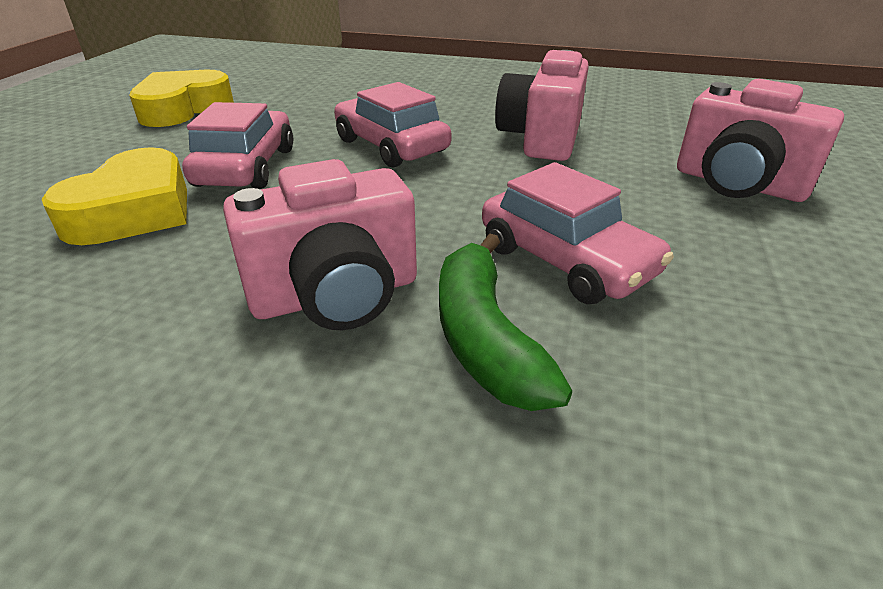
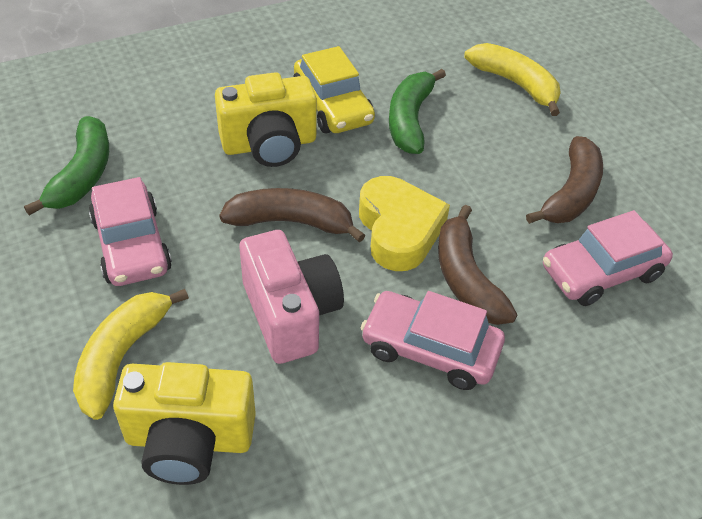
brown banana: 0 -> 3
green banana: 1 -> 2
pink camera: 3 -> 1
yellow banana: 0 -> 2
yellow camera: 0 -> 2
yellow car: 0 -> 1
yellow heart: 2 -> 1

